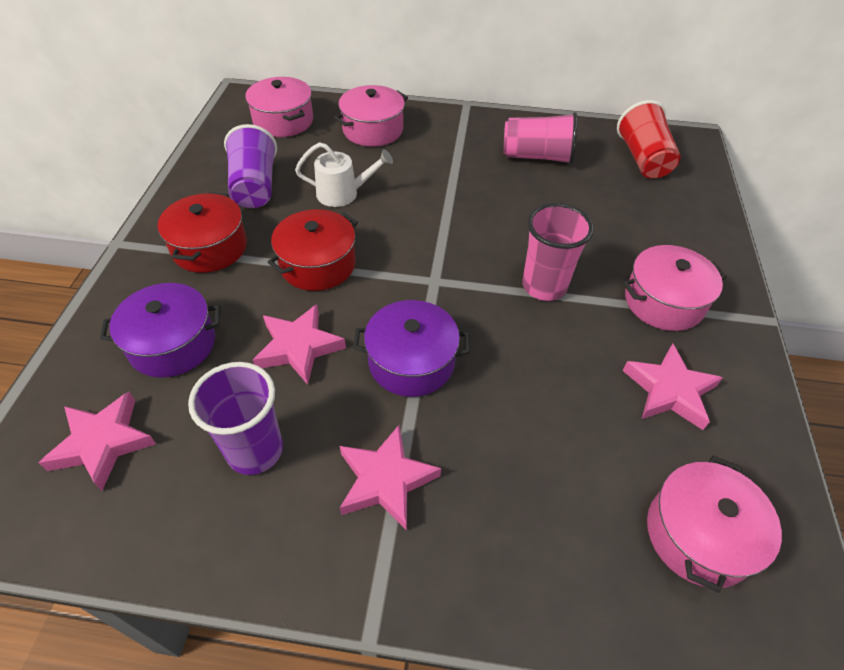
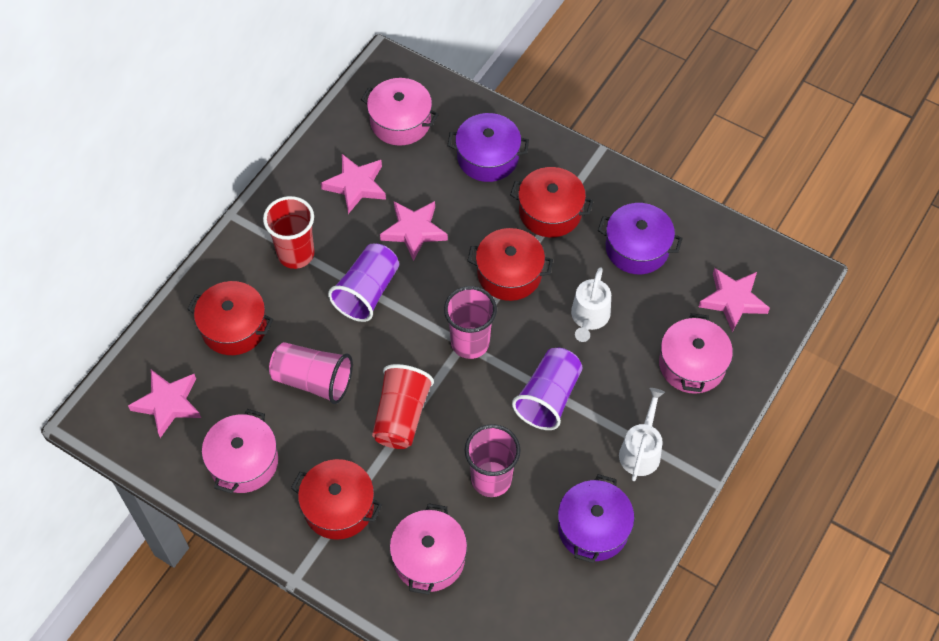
pink cup: 2 -> 3
purple pot: 2 -> 3
red cup: 1 -> 2
red pot: 2 -> 4
white watering can: 1 -> 2

